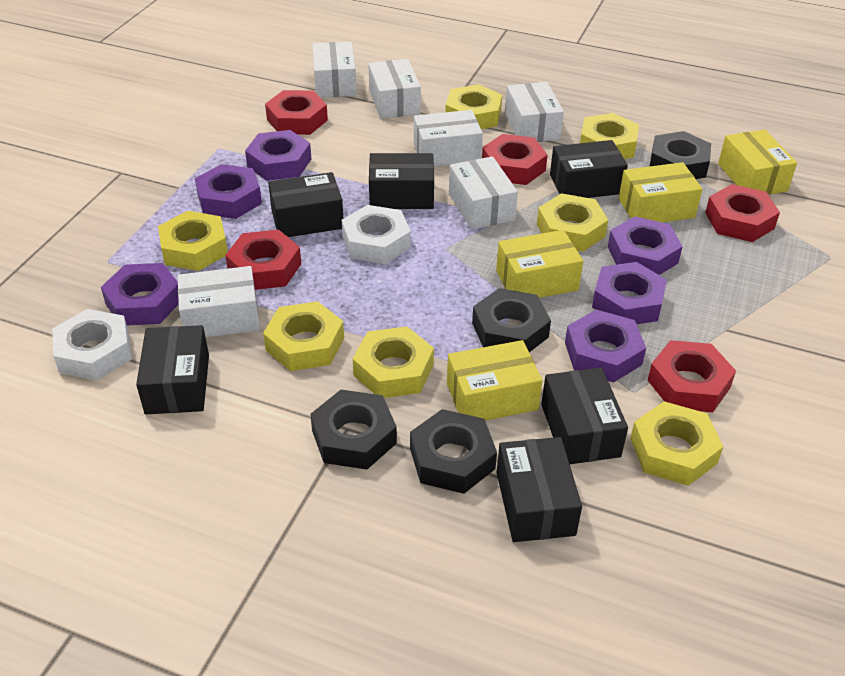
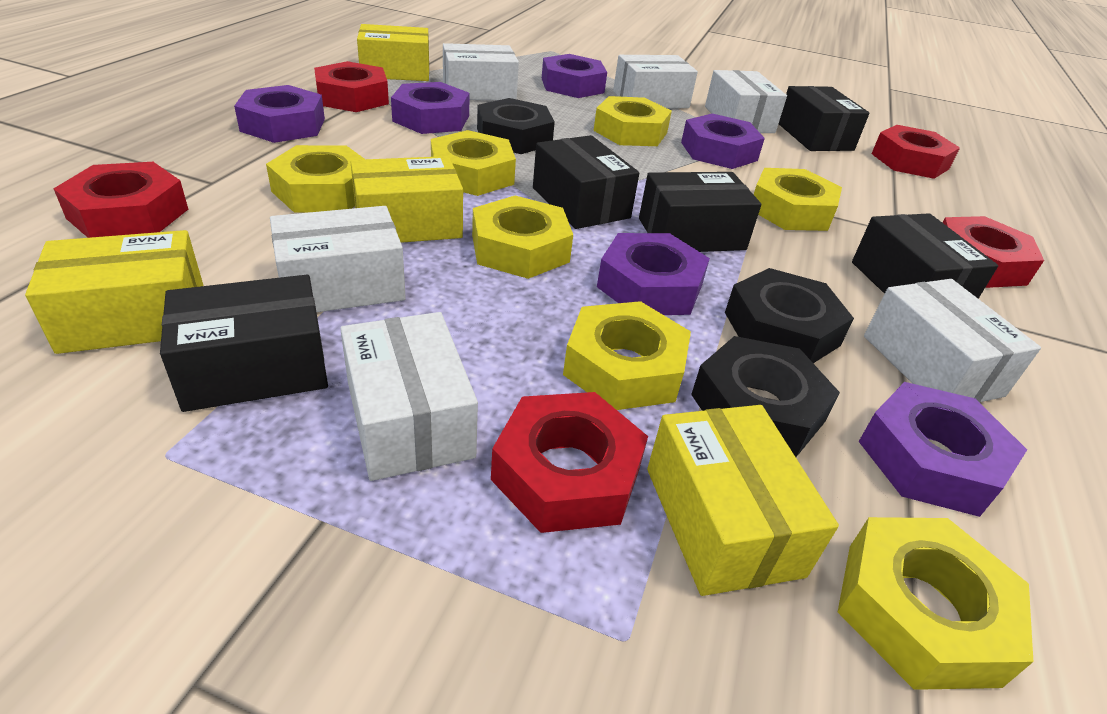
black box: 6 -> 5
black nut: 4 -> 3
white nut: 2 -> 0

